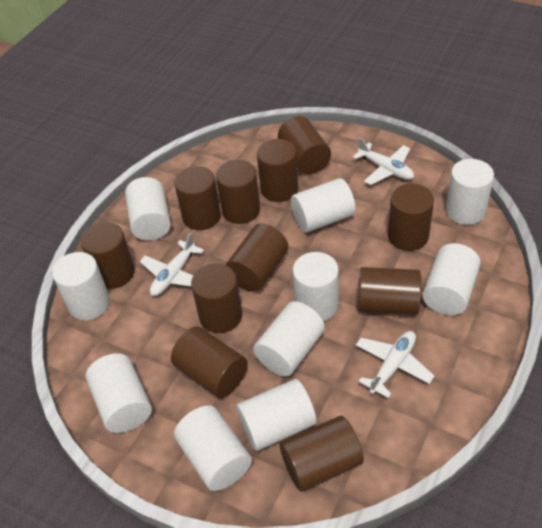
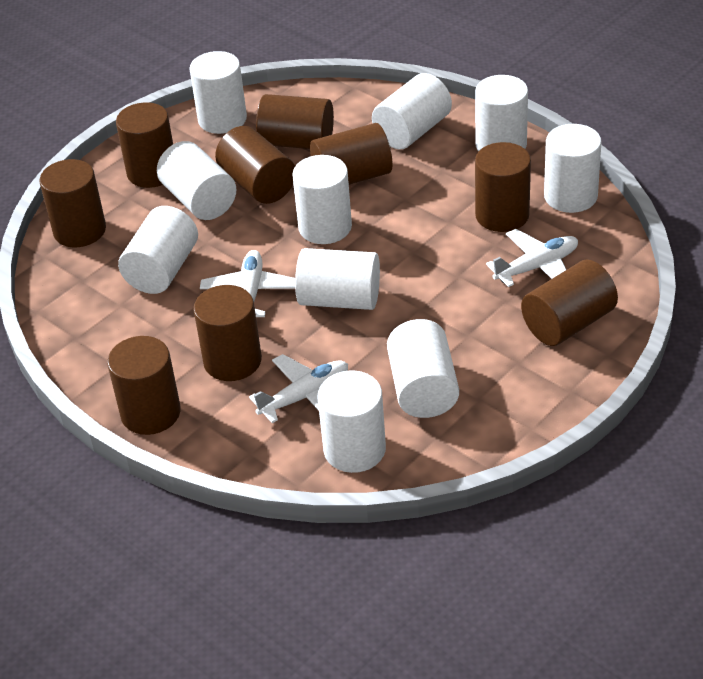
brown cylinder: 11 -> 9

